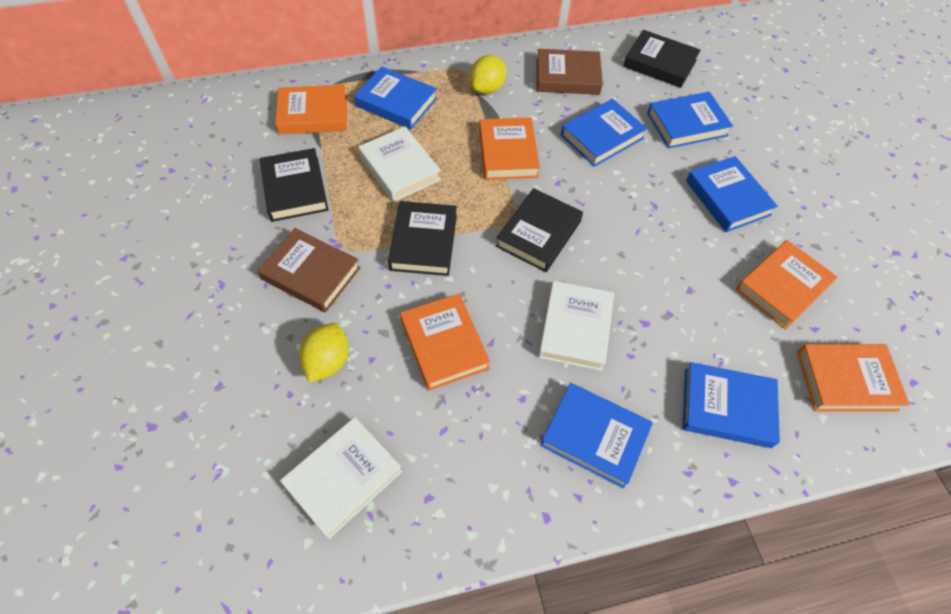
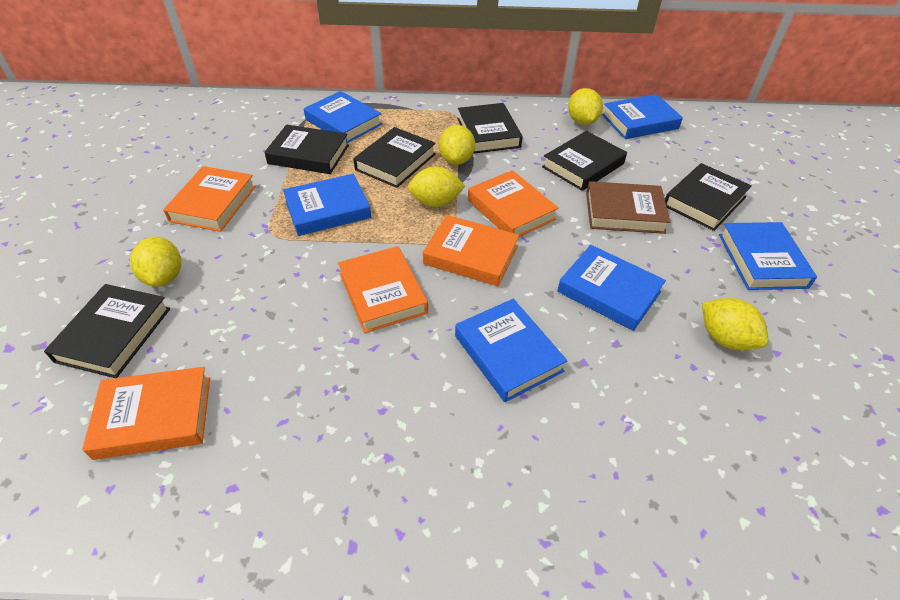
black book: 4 -> 6
brown book: 2 -> 1
white book: 3 -> 0
yellow lemon: 2 -> 5

